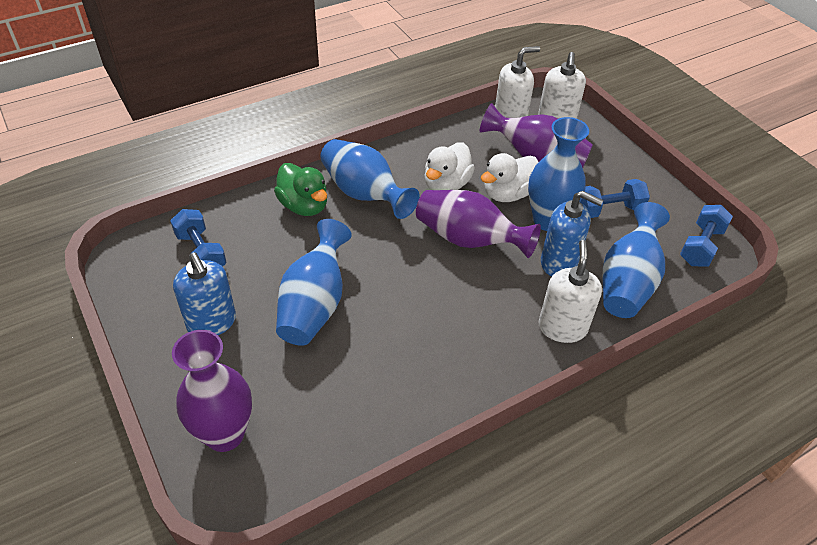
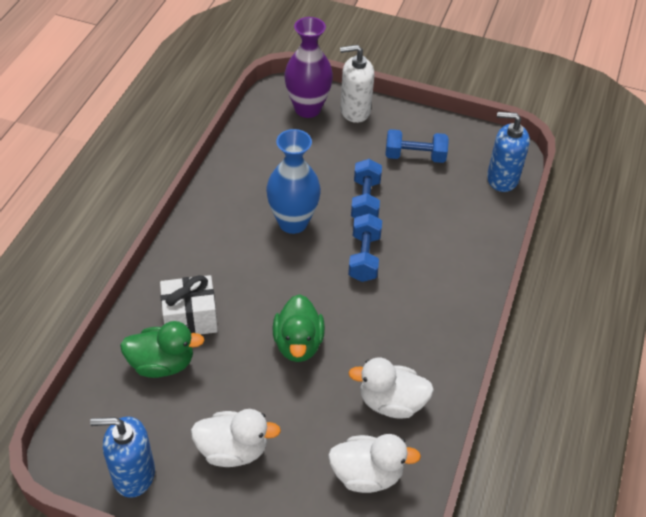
blue vase: 4 -> 1
green duck: 1 -> 2
purple vase: 3 -> 1
white duck: 2 -> 3
white gift: 0 -> 1
white soap dispenser: 3 -> 1

